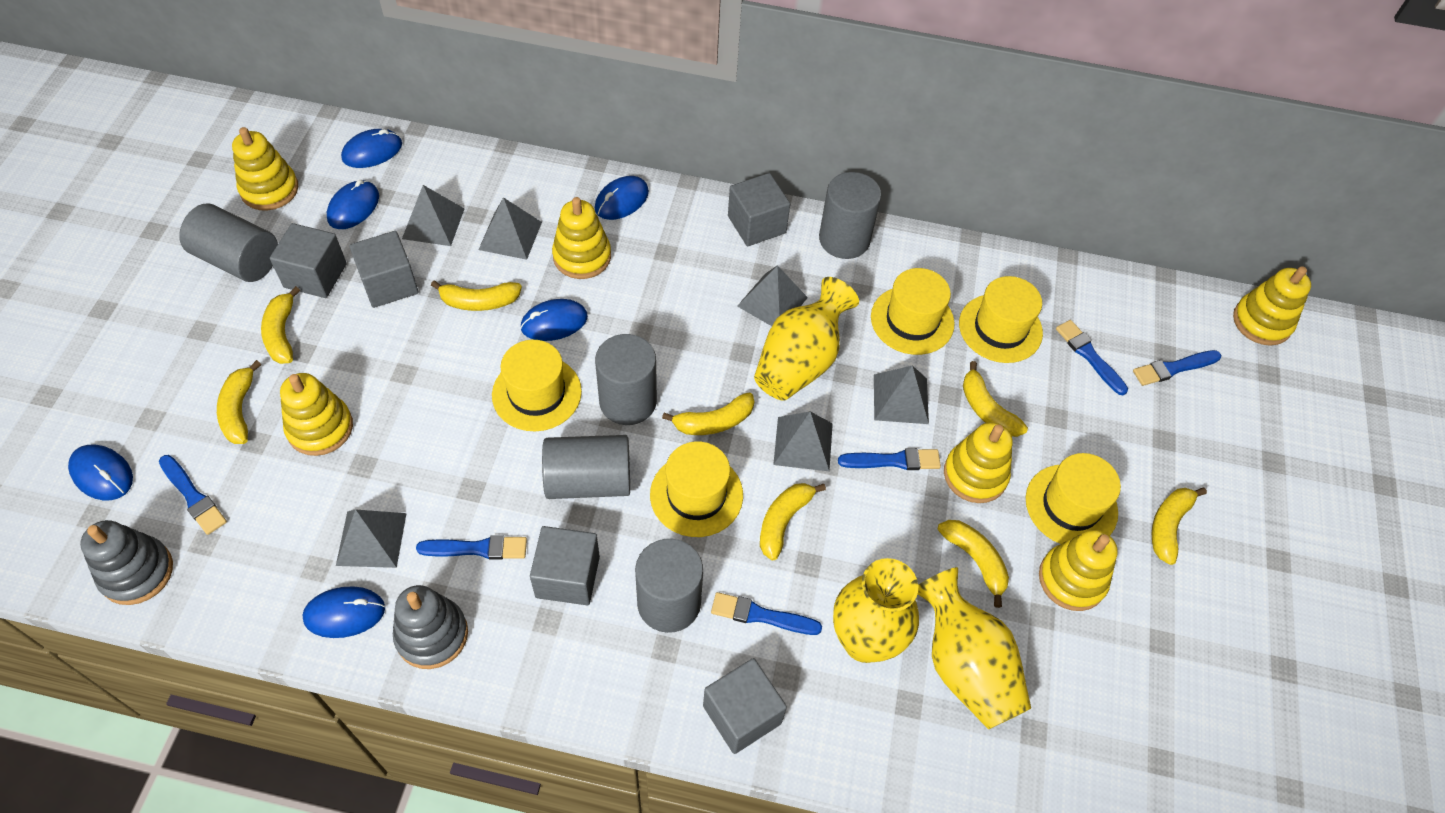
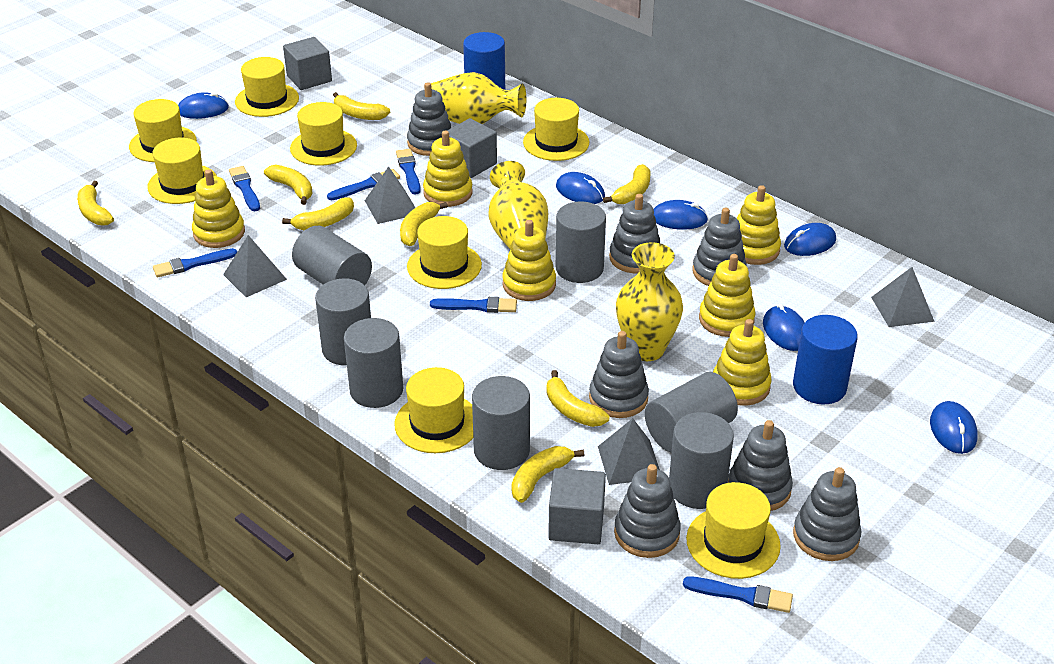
blue cylinder: 0 -> 2
grey cube: 5 -> 3
grey cylinder: 5 -> 7
grey pyramid: 6 -> 4
grey stacking toy: 2 -> 7
yellow hat: 5 -> 8

